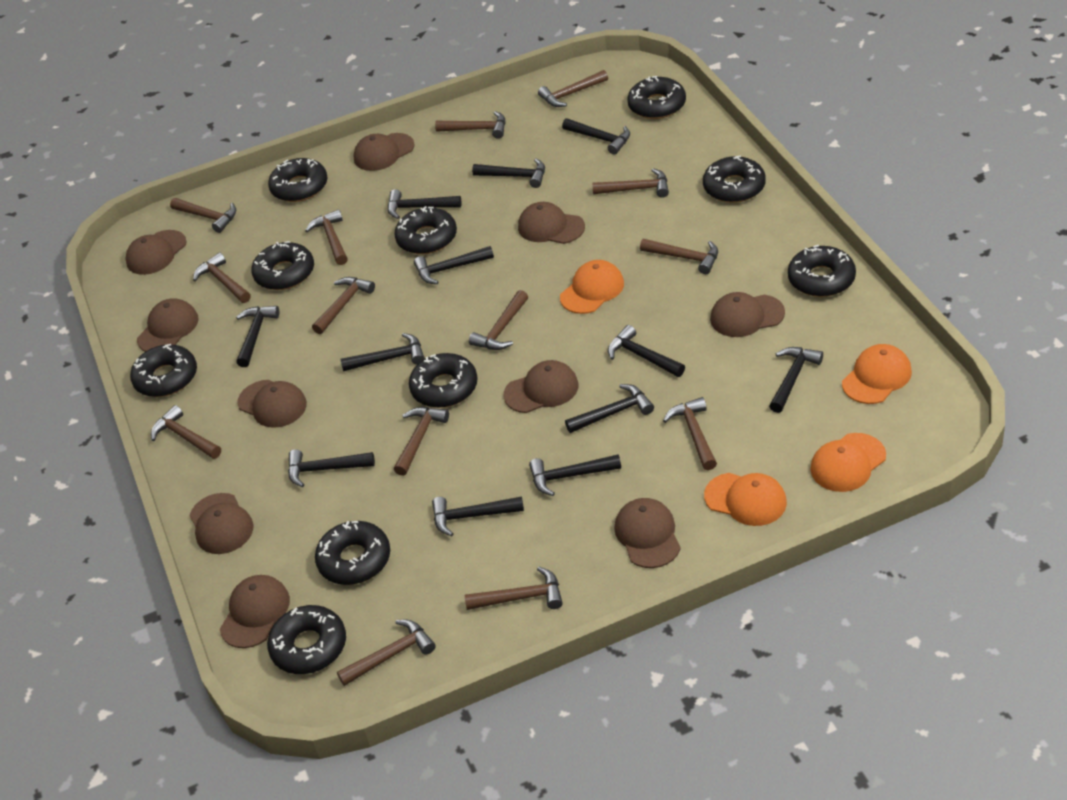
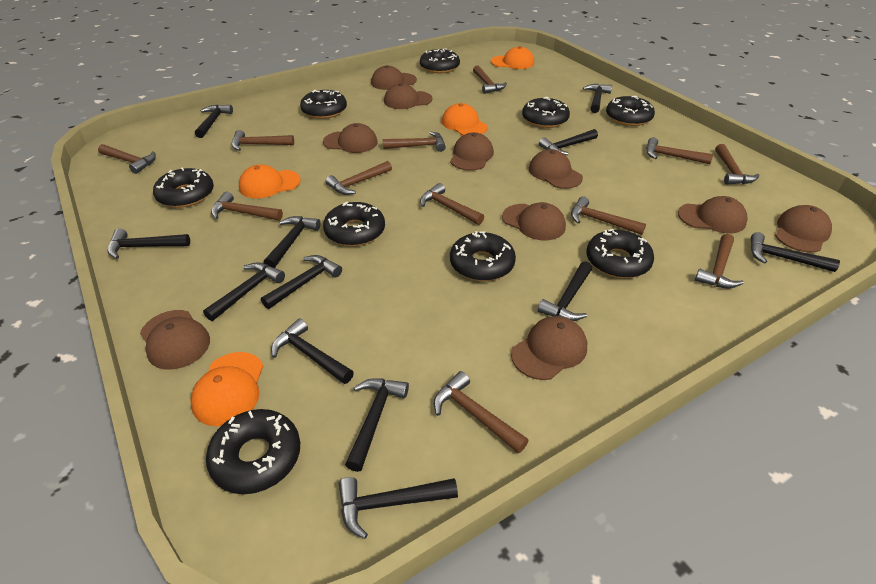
black donut: 10 -> 9
brown hammer: 14 -> 12

